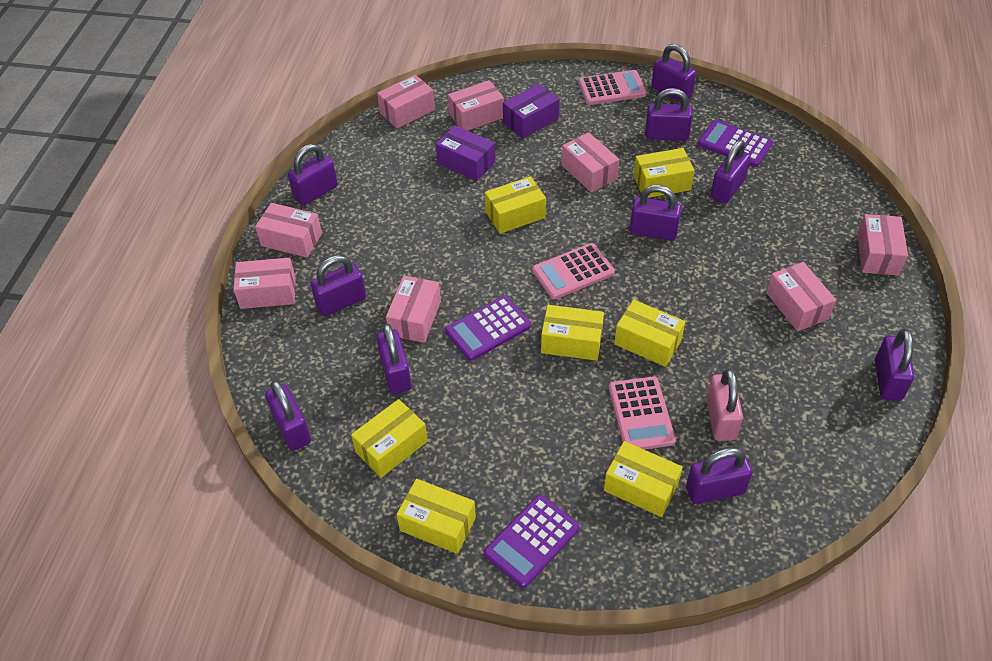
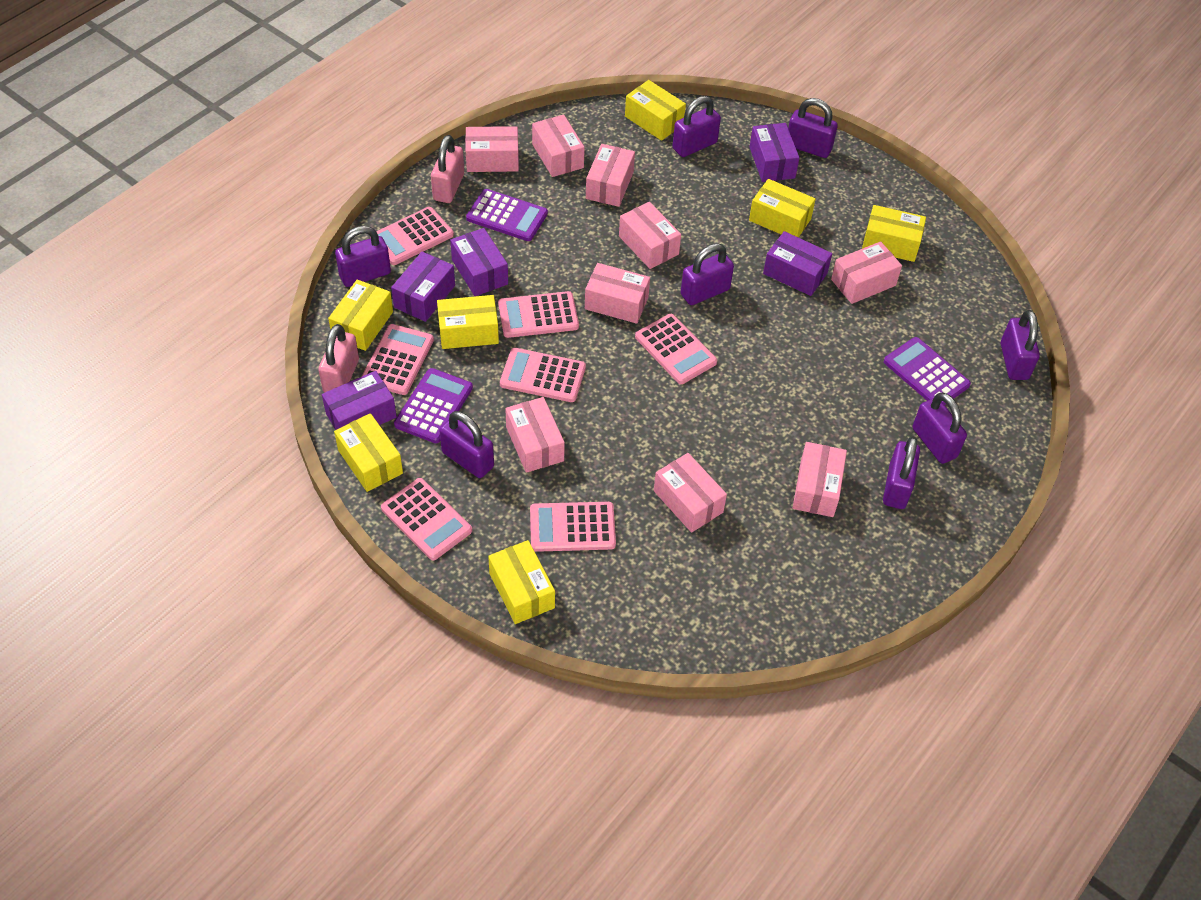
pink box: 8 -> 9
pink calculator: 3 -> 7
pink padlock: 1 -> 2
purple box: 2 -> 5
purple padlock: 10 -> 8

